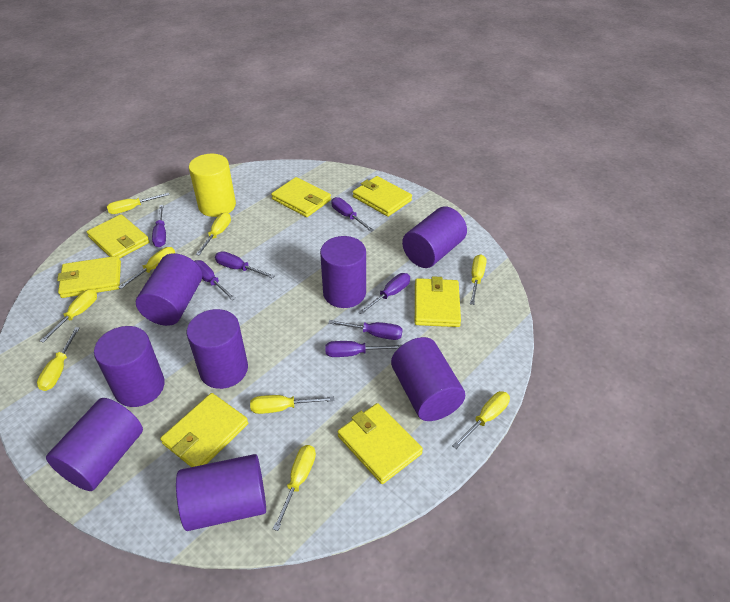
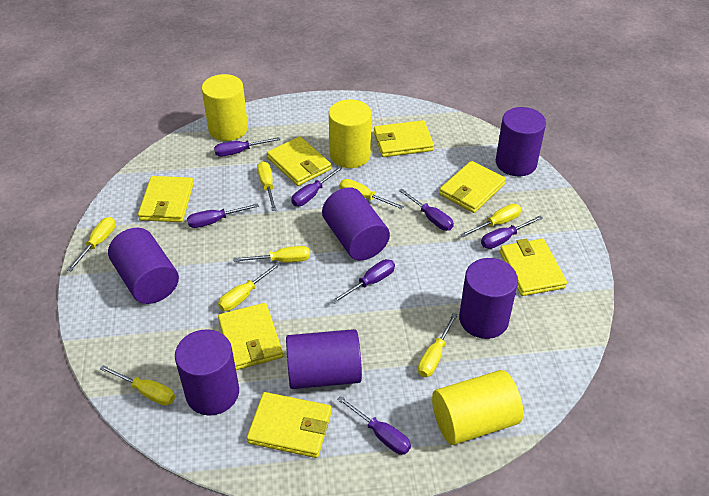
purple cylinder: 8 -> 6
yellow cylinder: 1 -> 3
yellow screwdriver: 9 -> 8

